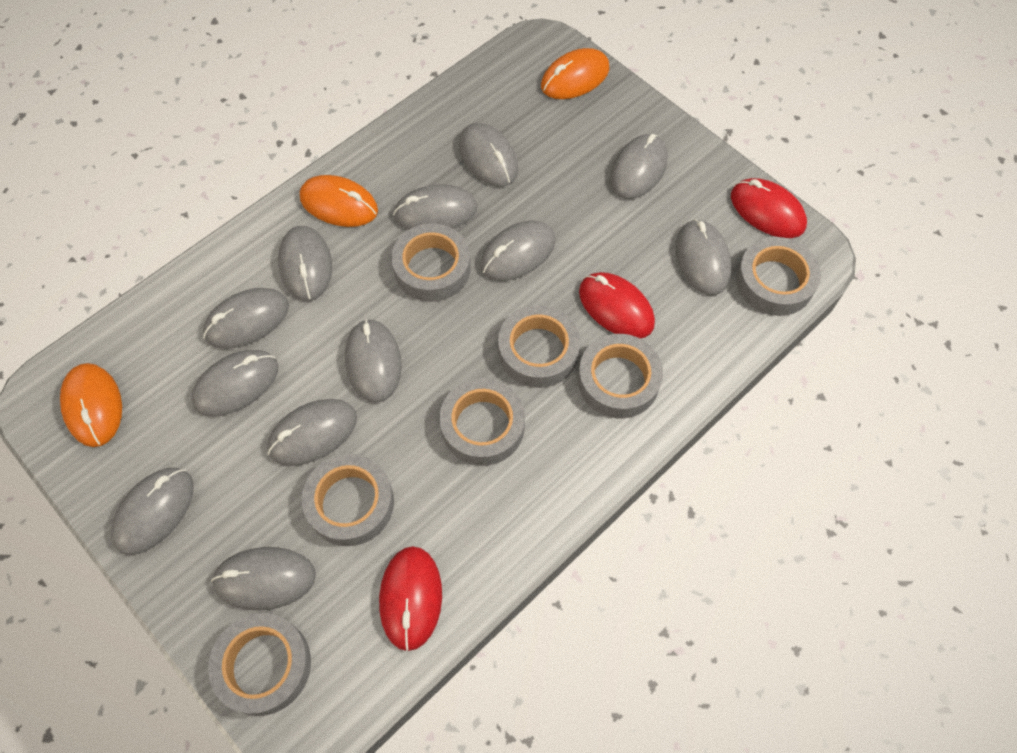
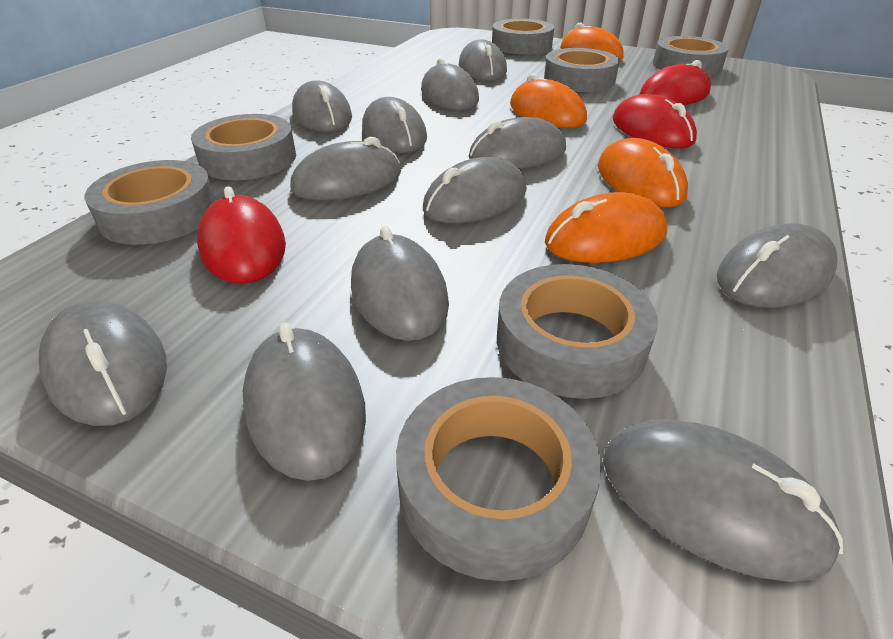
orange mouse: 3 -> 4

